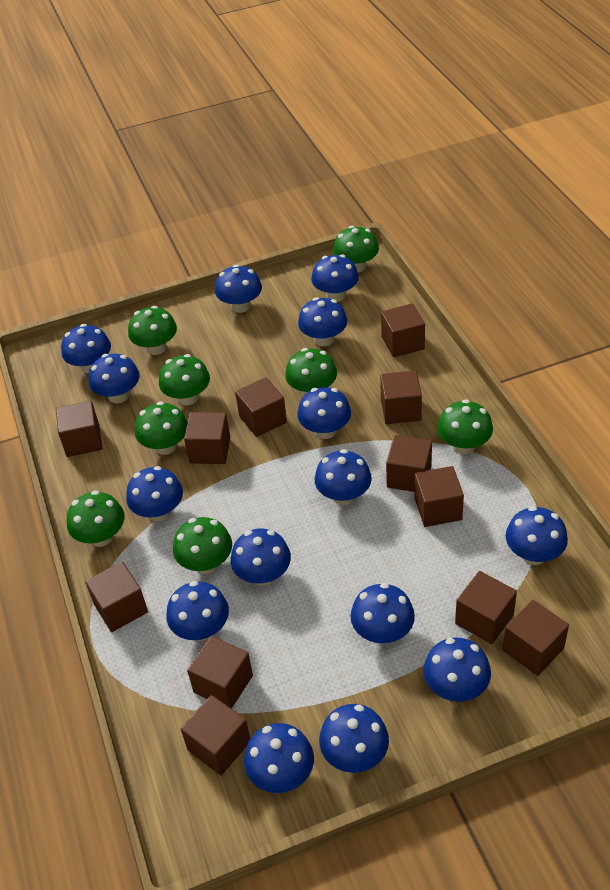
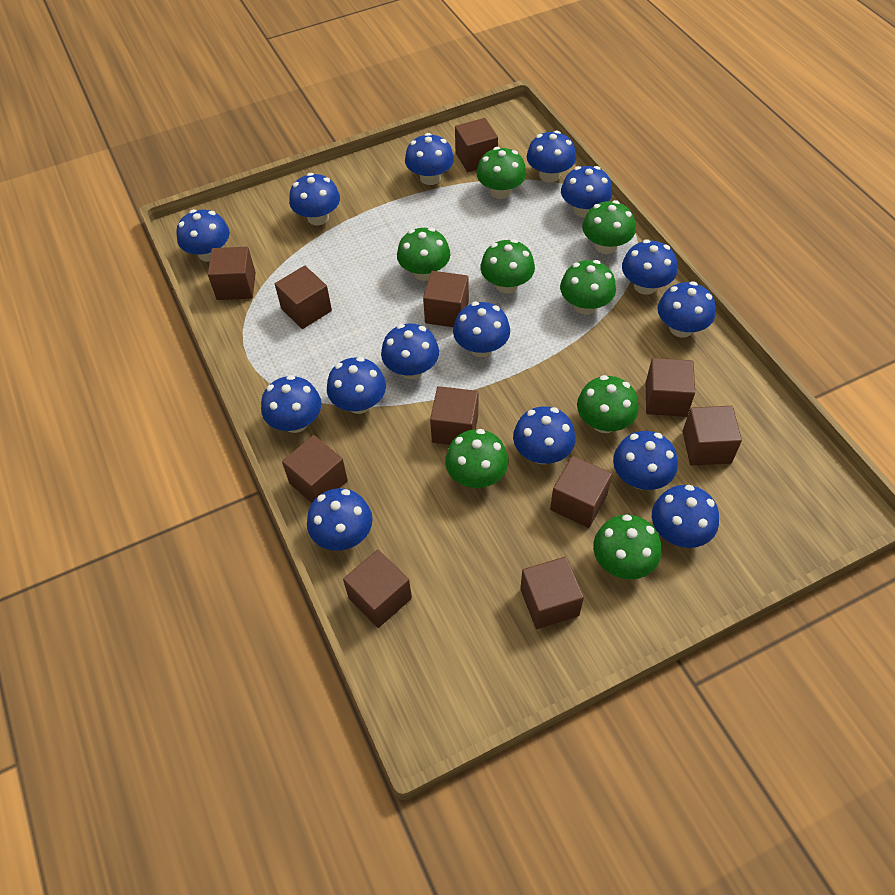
brown cube: 12 -> 11

